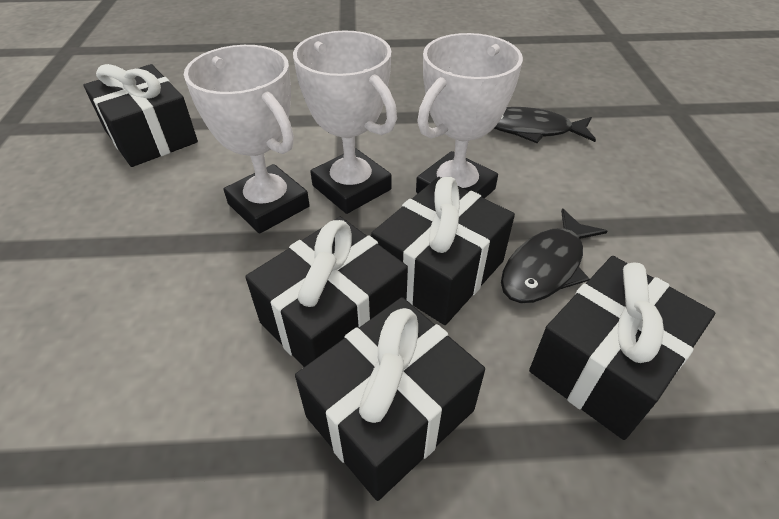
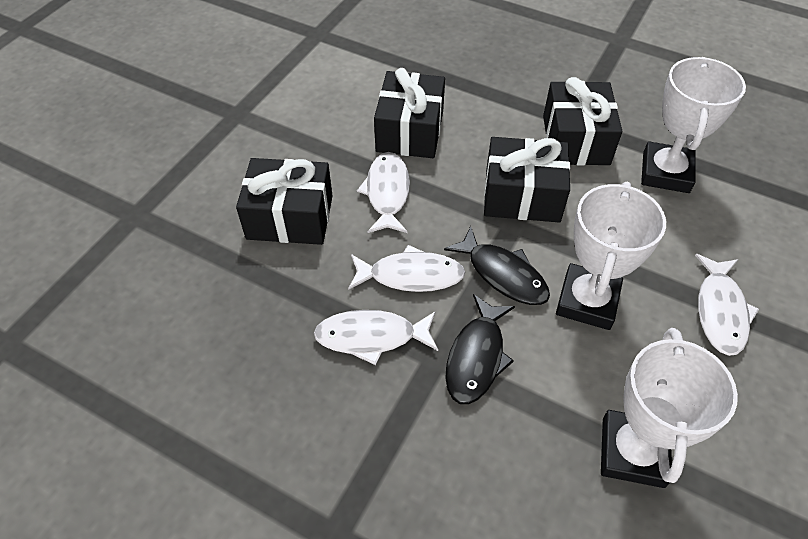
black gift: 5 -> 4
white fish: 0 -> 4

